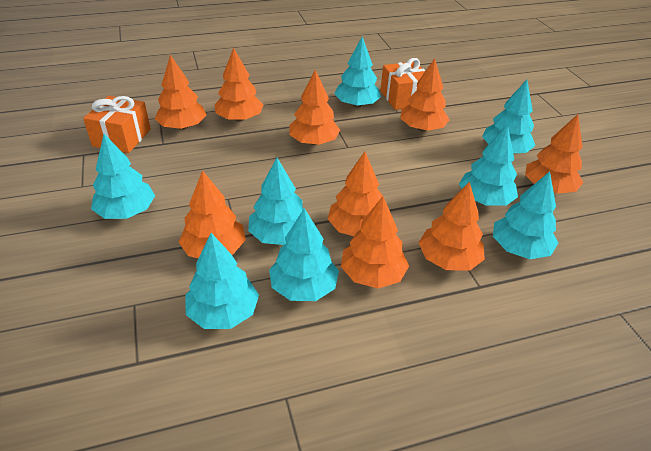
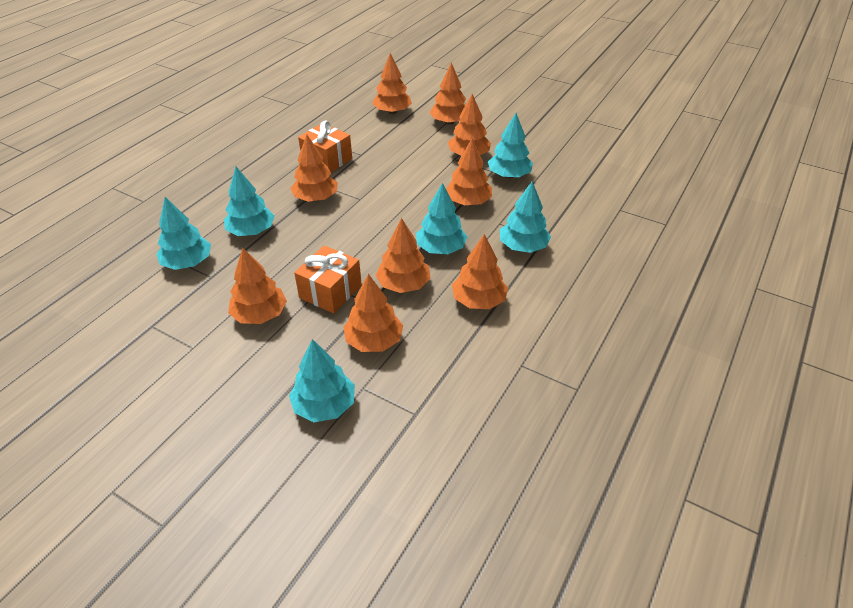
turquoise tree: 8 -> 6

